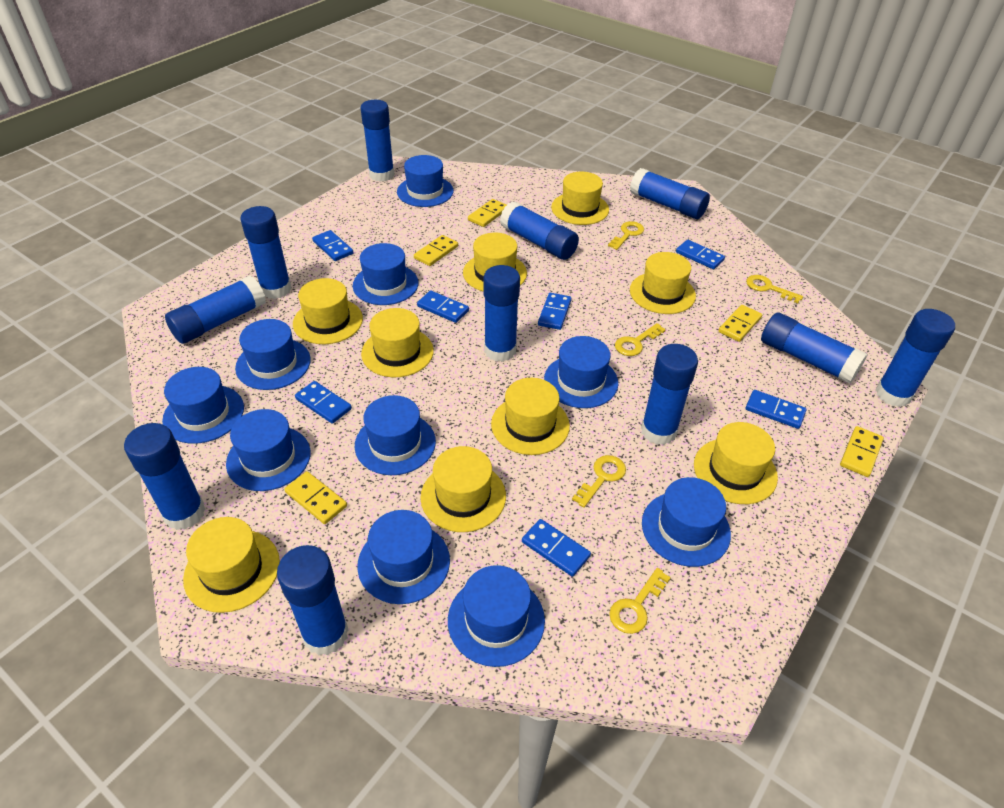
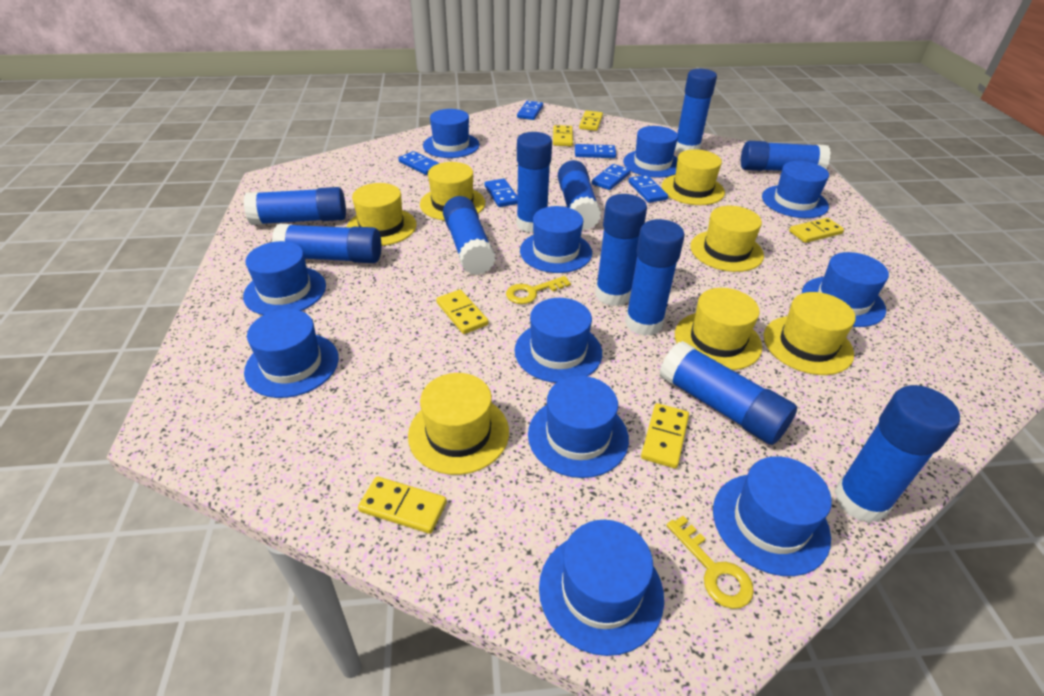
blue domino: 7 -> 6
blue hat: 10 -> 11
yellow domino: 5 -> 6
yellow hat: 9 -> 7
yellow key: 5 -> 2

